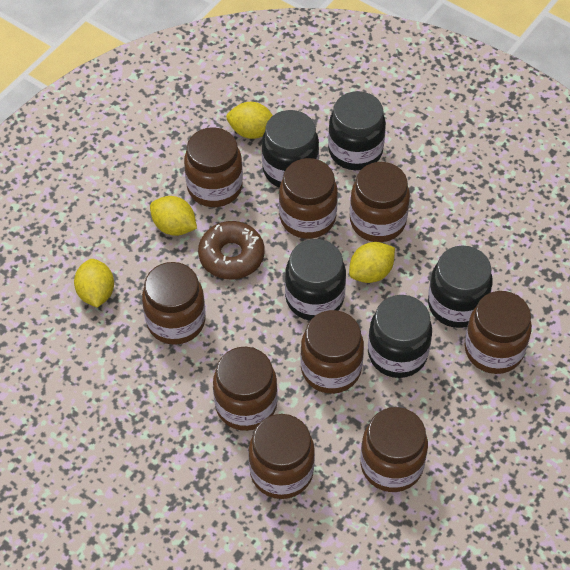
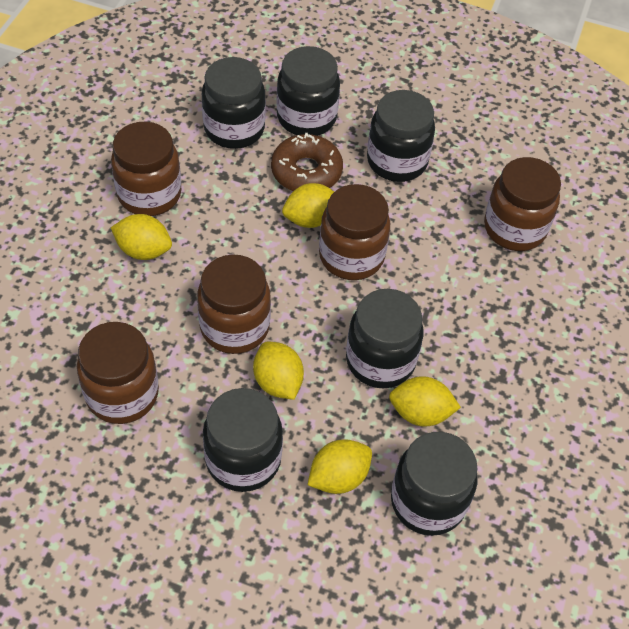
black jar: 5 -> 6
brown jar: 9 -> 5
yellow lemon: 4 -> 5

